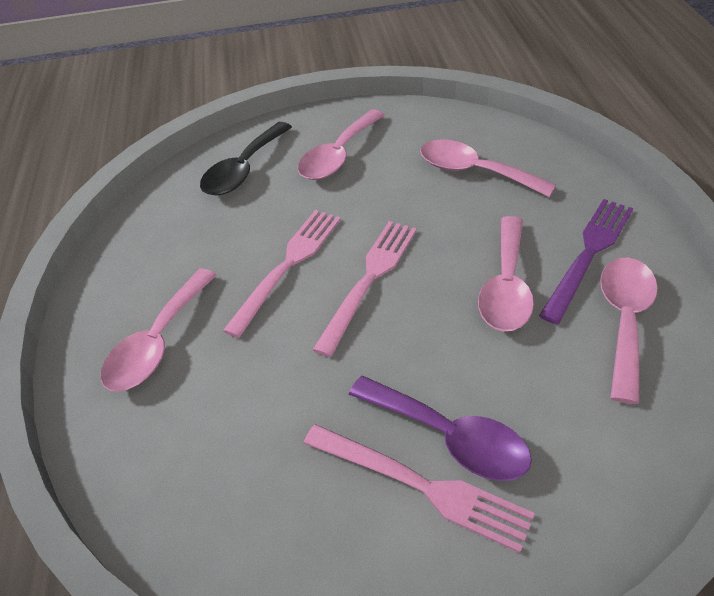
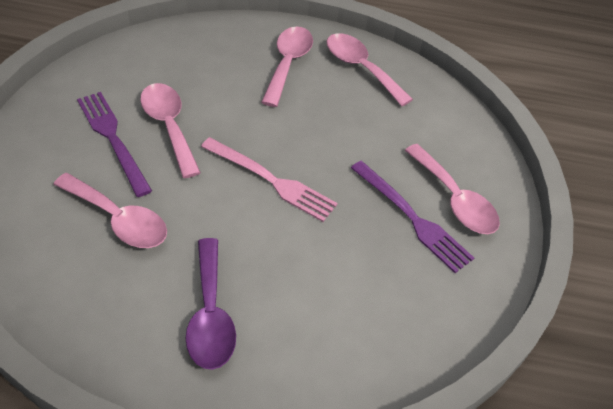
black spoon: 1 -> 0
pink fork: 3 -> 1
purple fork: 1 -> 2

